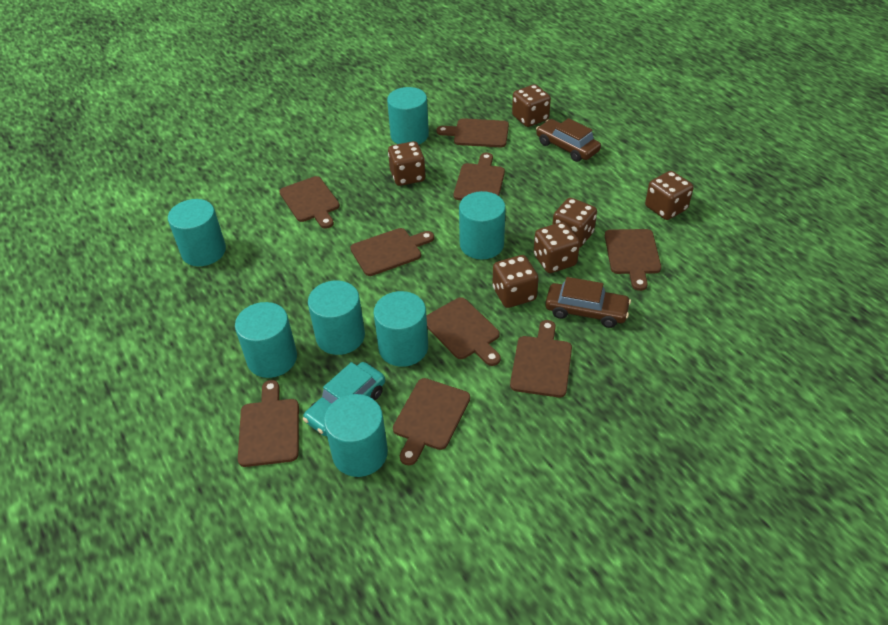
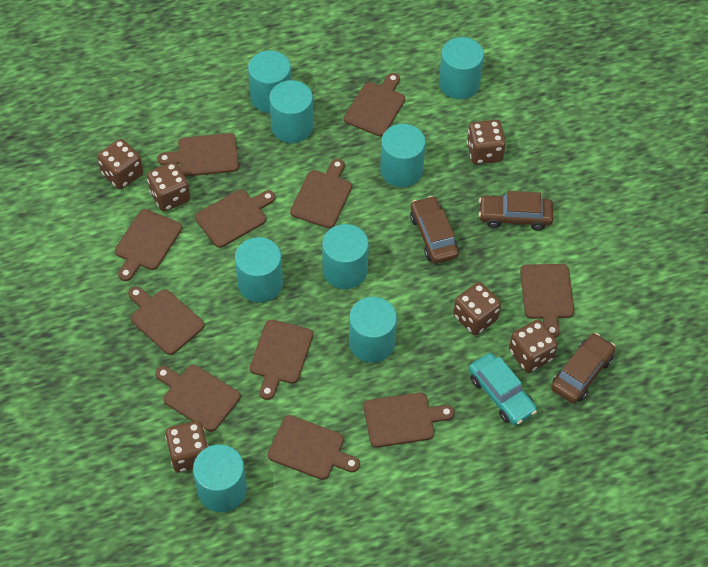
brown car: 2 -> 3
brown cutting board: 9 -> 11
turquoise cylinder: 7 -> 8

